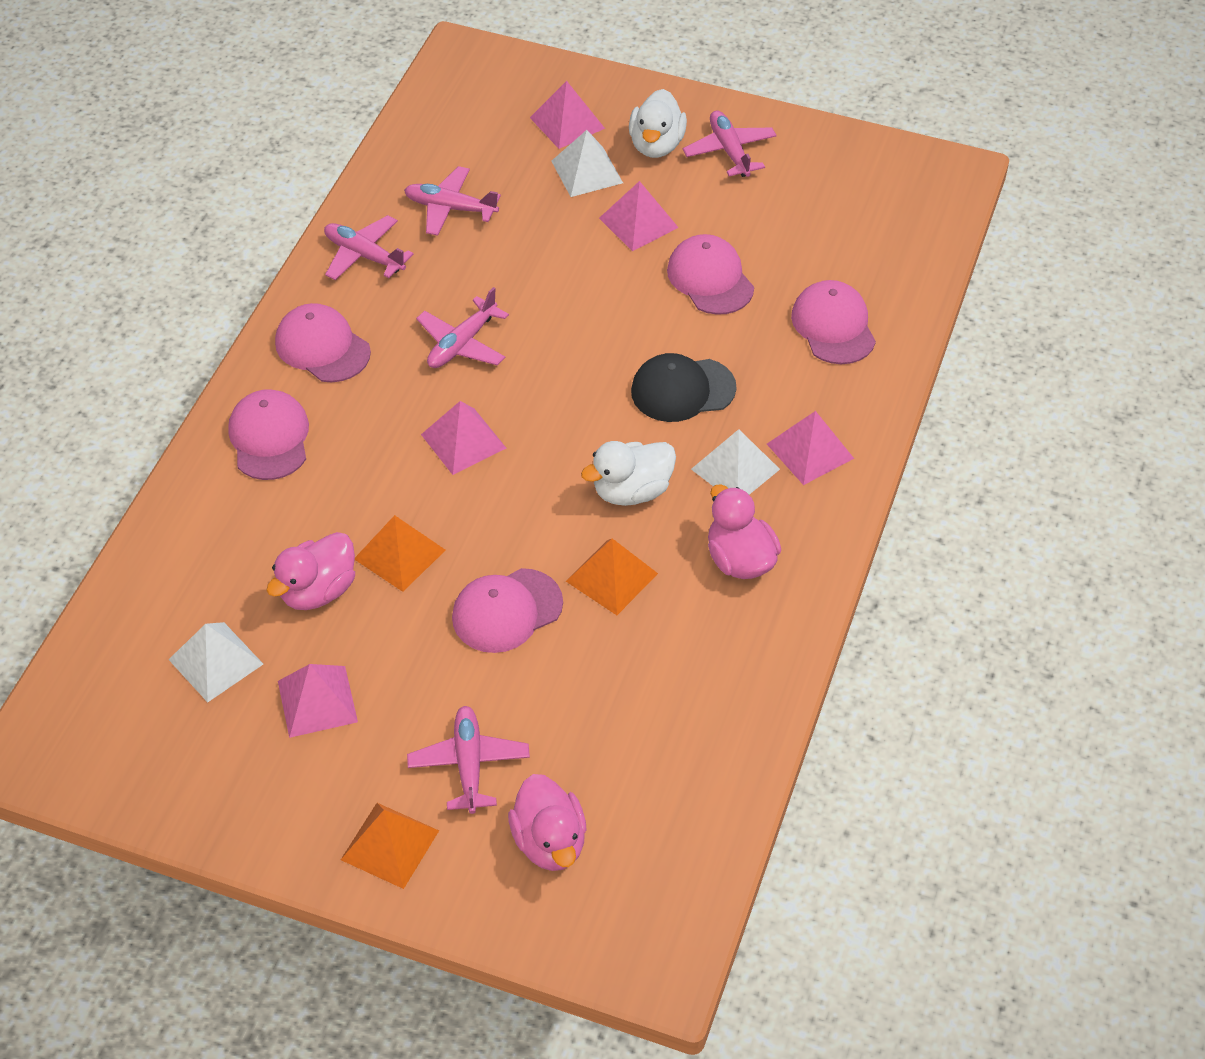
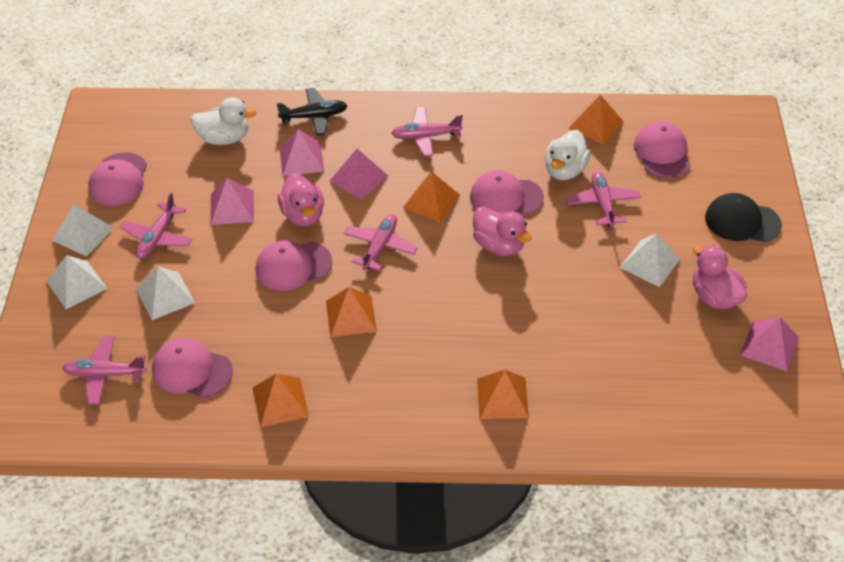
black plane: 0 -> 1
orange pyramid: 3 -> 5
pink pyramid: 5 -> 4
white pyramid: 3 -> 4

